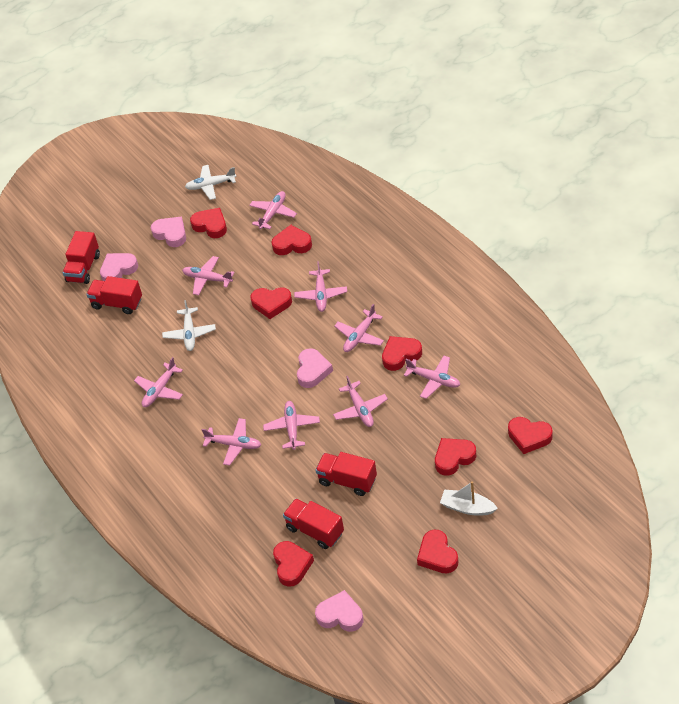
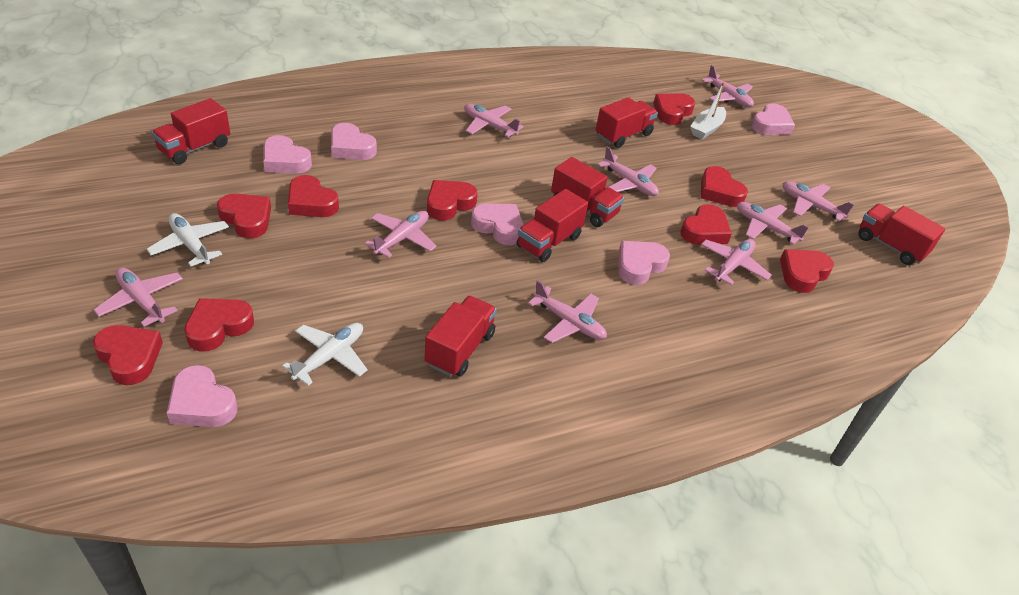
pink heart: 4 -> 6
red heart: 8 -> 9
red truck: 4 -> 6

